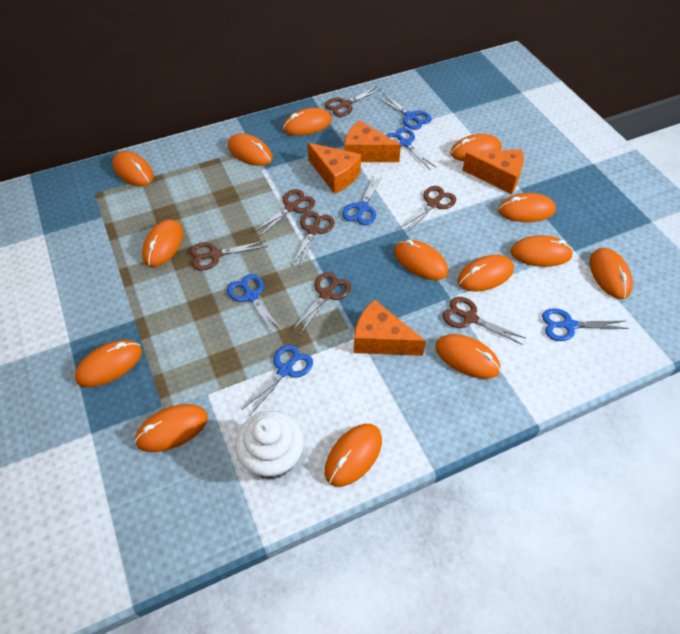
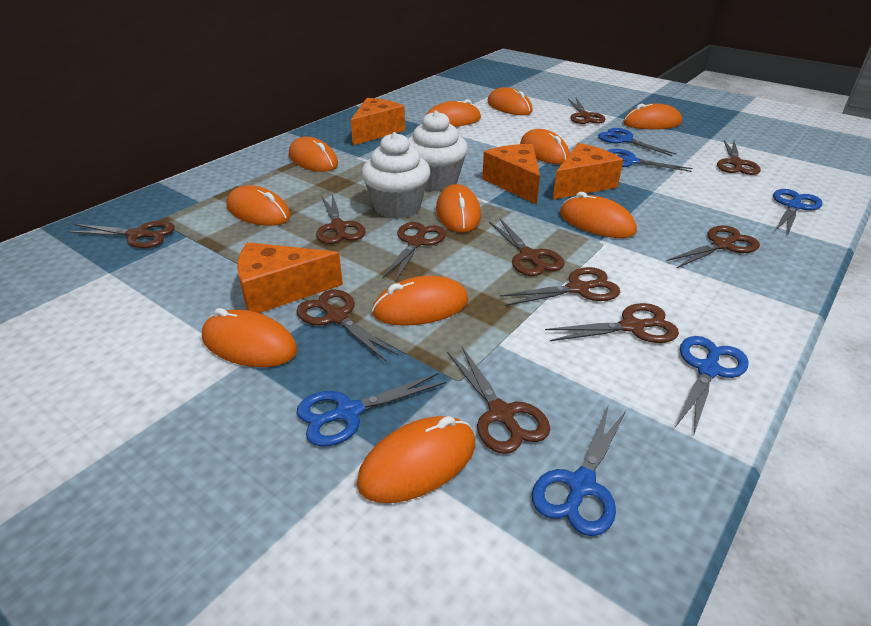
brown scissors: 7 -> 11
orange mouse: 14 -> 11
white cupcake: 1 -> 2

